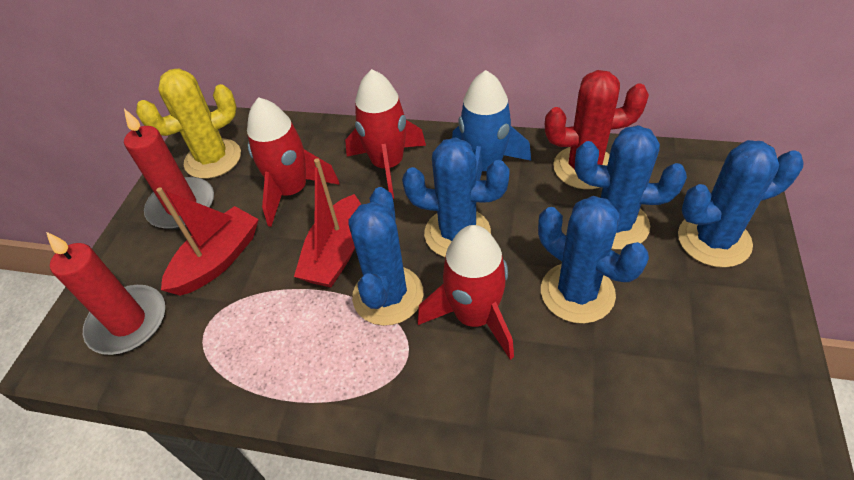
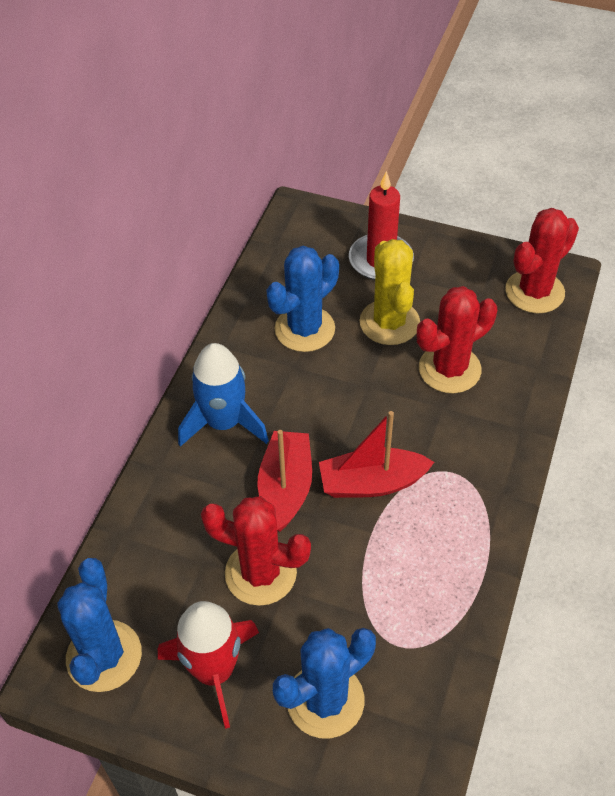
blue cactus: 5 -> 3
red cactus: 1 -> 3
red candle: 2 -> 1
red rocket: 3 -> 1

